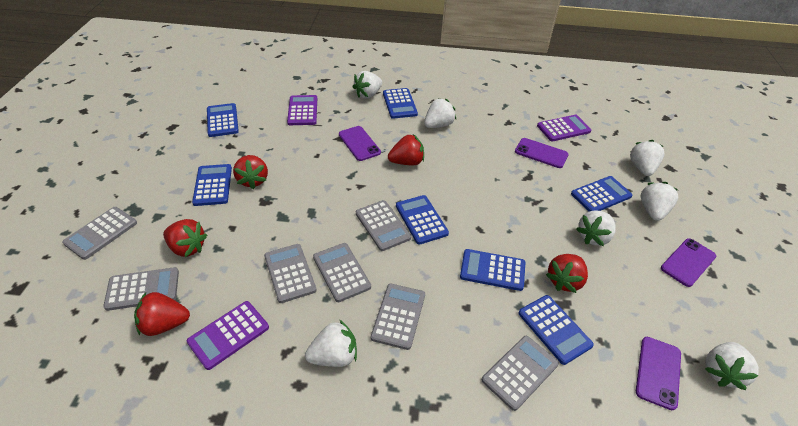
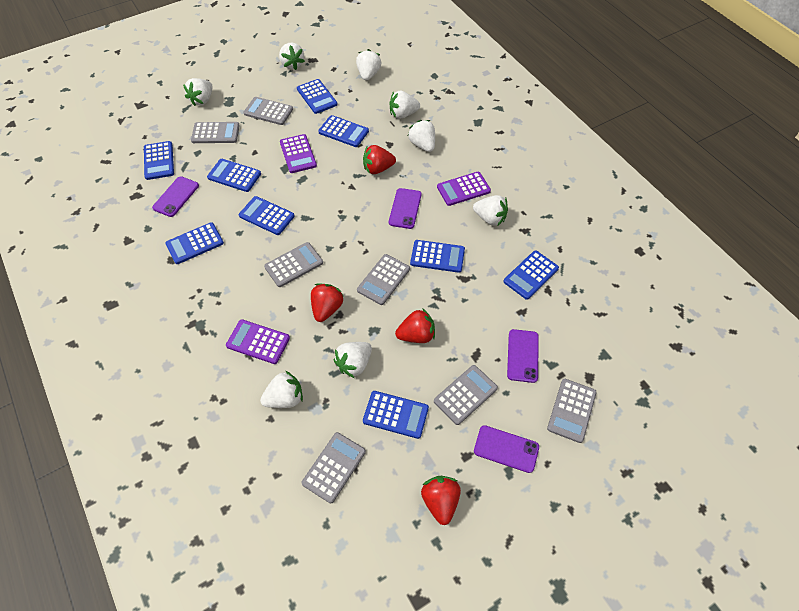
blue calculator: 7 -> 9
red strawberry: 5 -> 4
white strawberry: 7 -> 8

